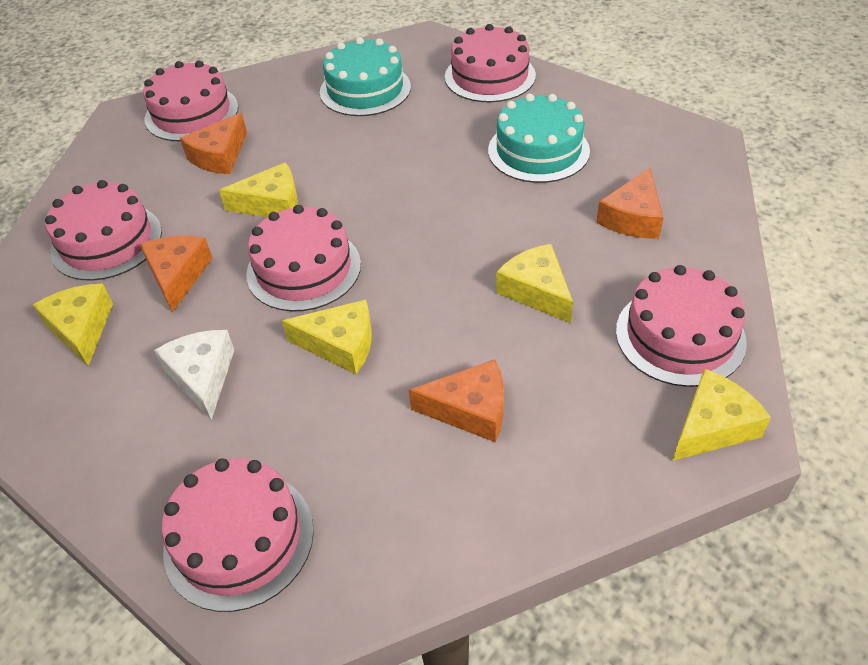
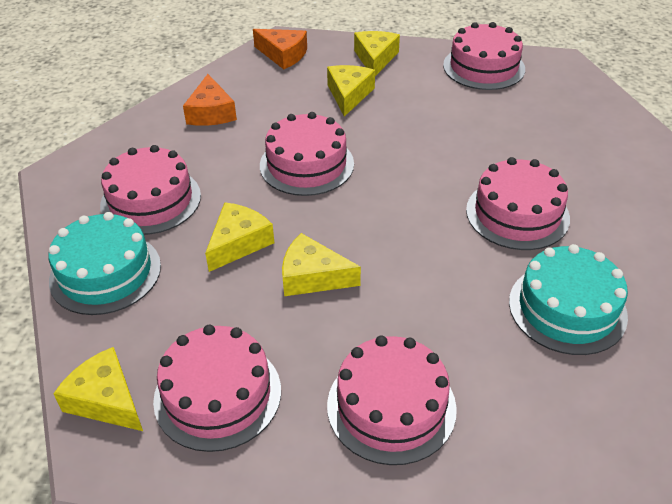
orange cheese: 4 -> 2
white cheese: 1 -> 0

